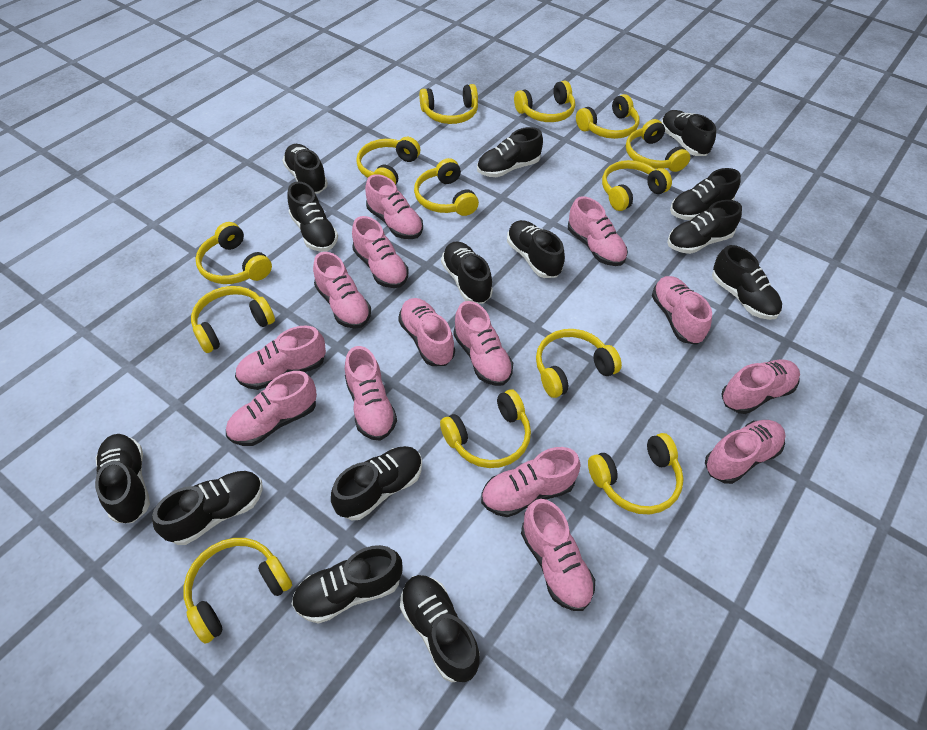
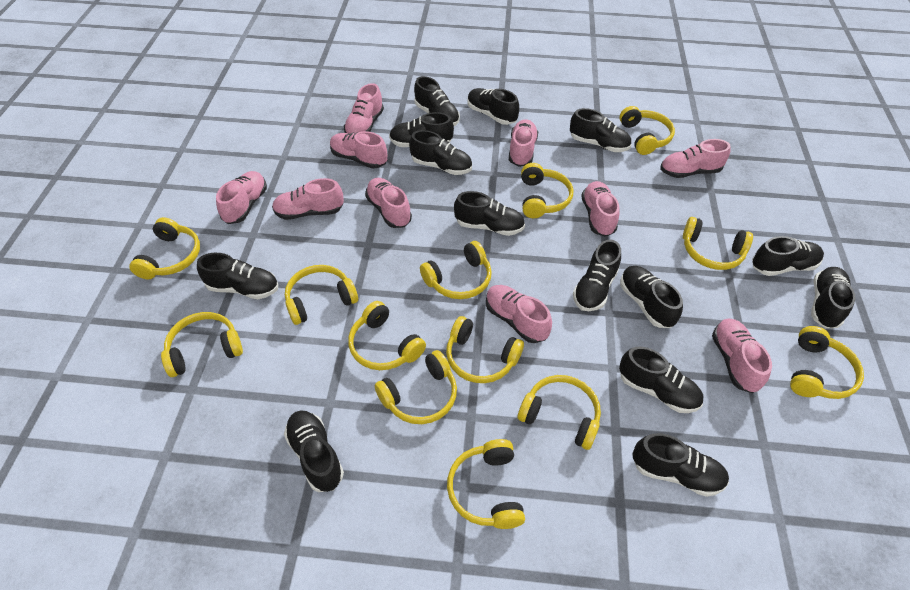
pink shoe: 14 -> 10

